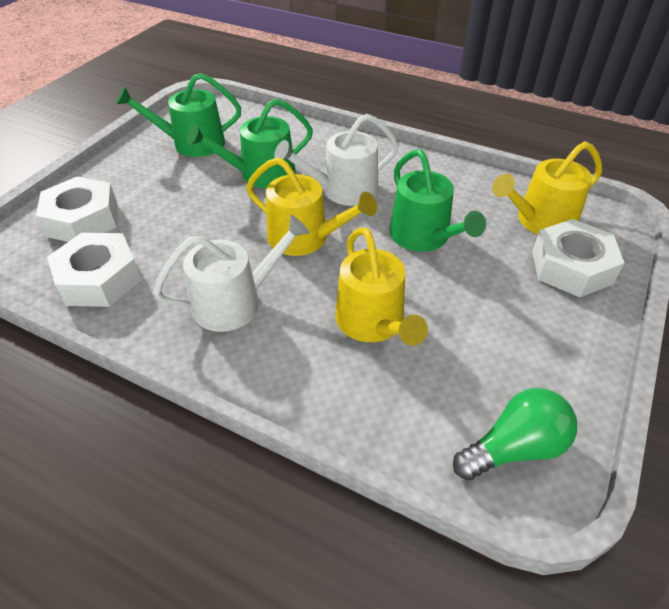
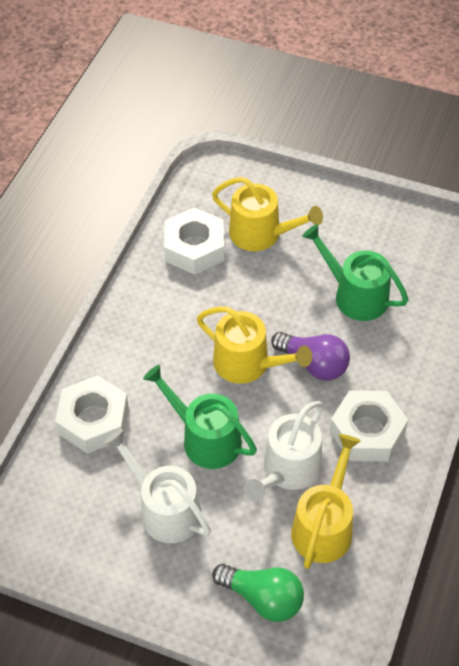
green watering can: 3 -> 2
purple light bulb: 0 -> 1

